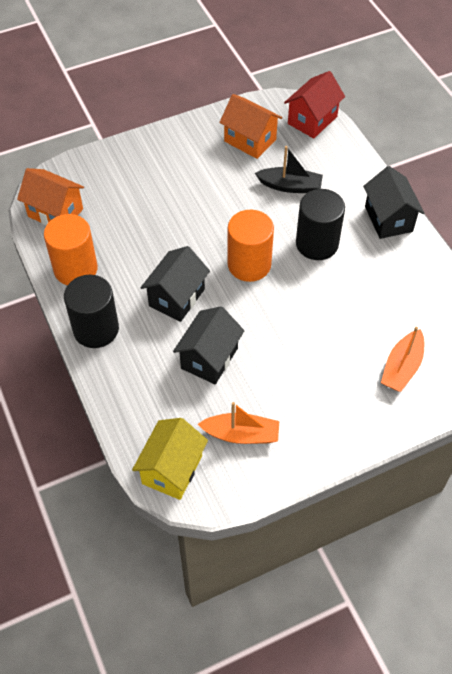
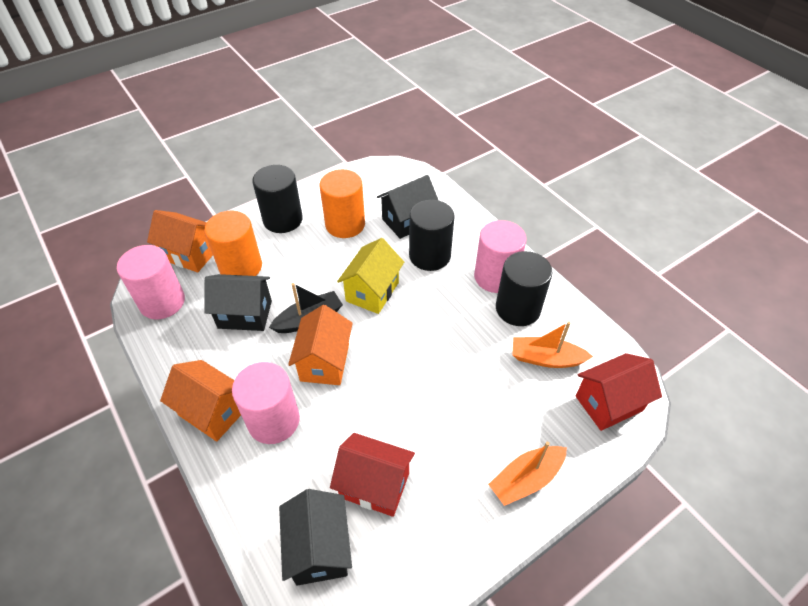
black cylinder: 2 -> 3
orange house: 2 -> 3
pink cylinder: 0 -> 3
red house: 1 -> 2

